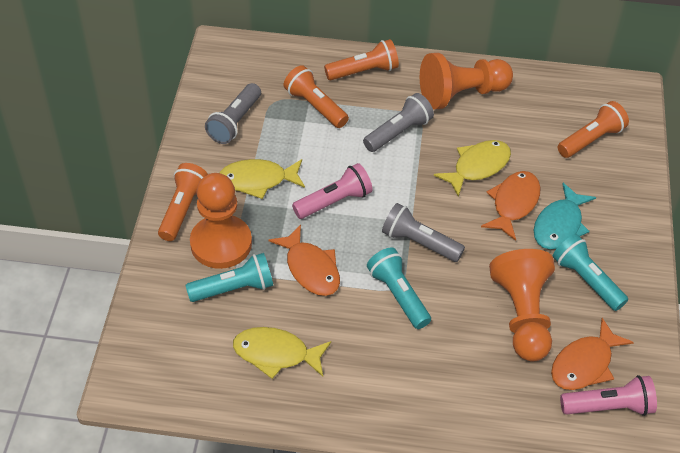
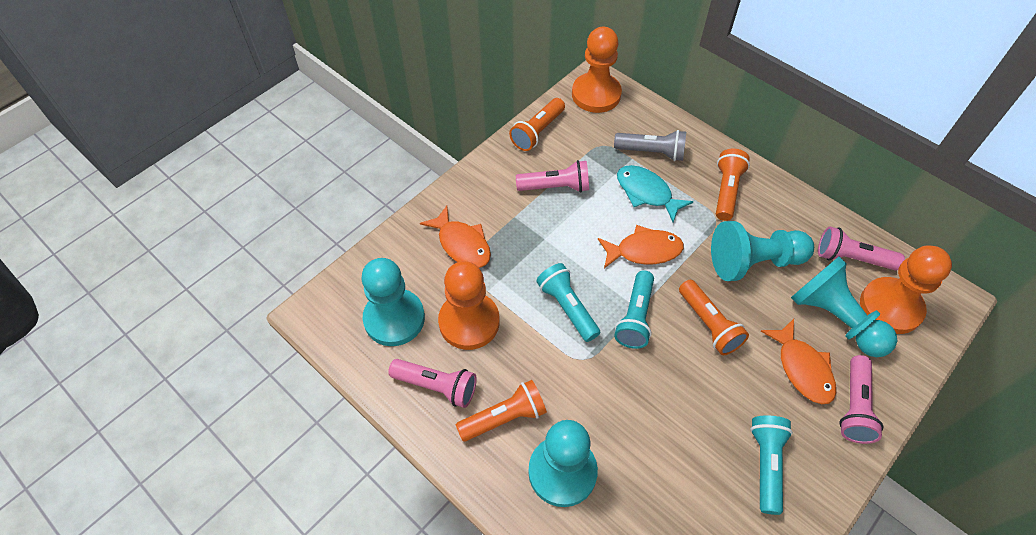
grey flashlight: 3 -> 1
pink flashlight: 2 -> 4
turquoise pawn: 0 -> 4
yellow fish: 3 -> 0

